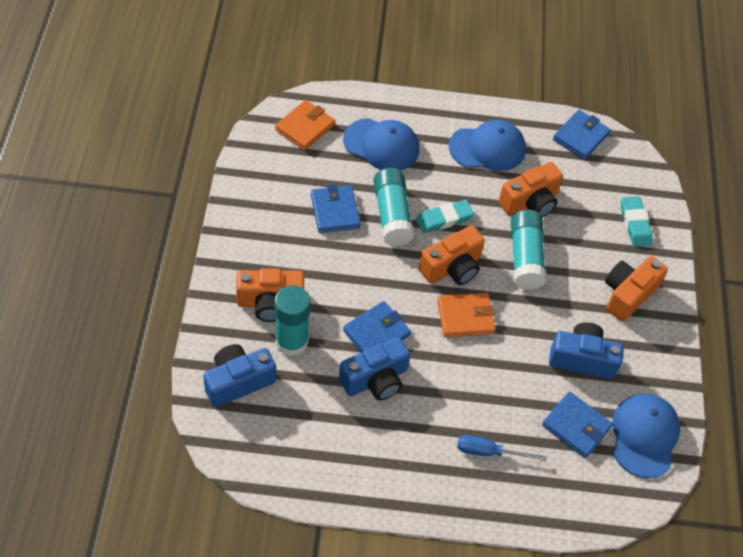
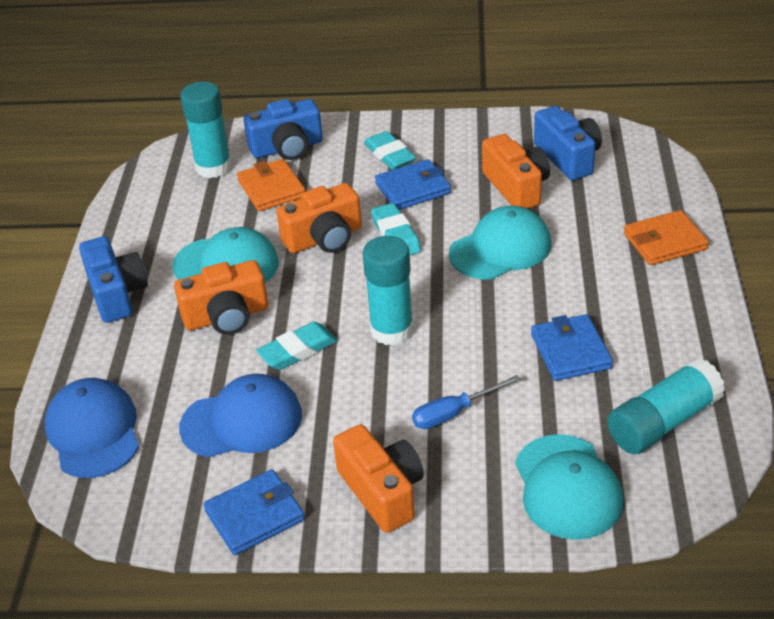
blue cap: 3 -> 2
blue wallet: 4 -> 3
turquoise cap: 0 -> 3
turquoise eraser: 2 -> 3

